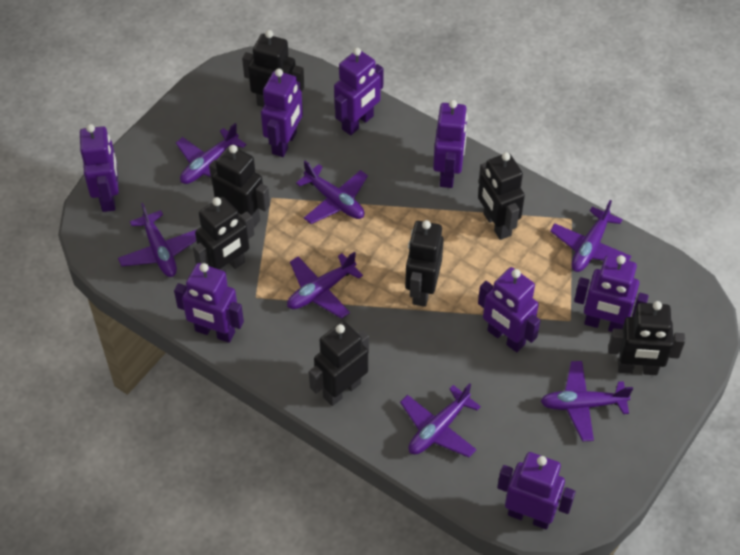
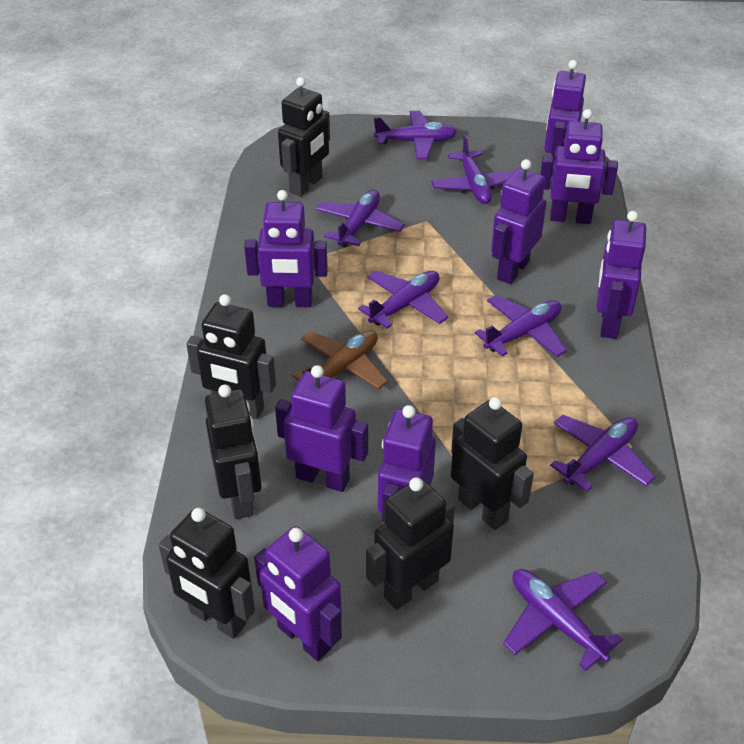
black robot: 7 -> 6
brown plane: 0 -> 1

